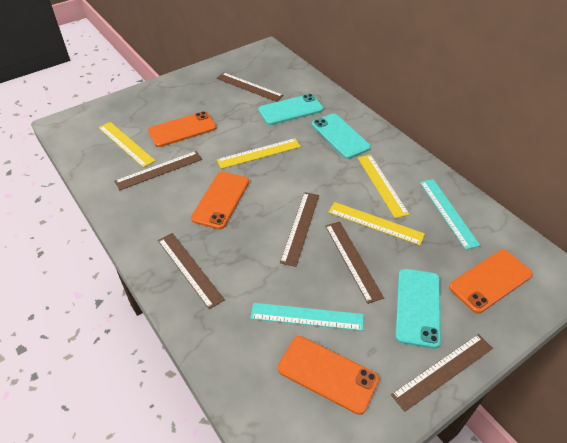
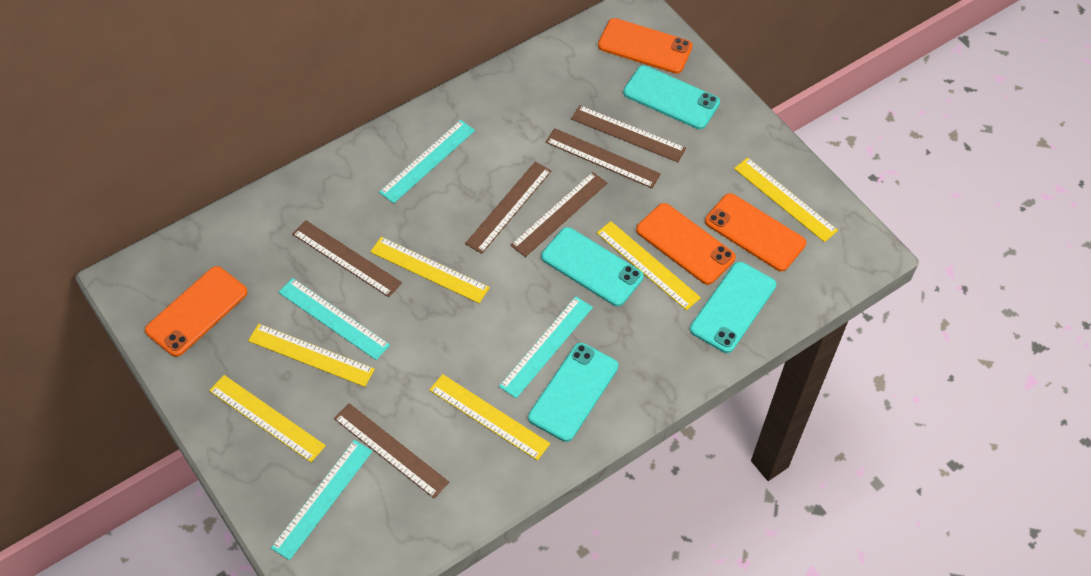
turquoise phone: 3 -> 4
turquoise ruler: 2 -> 4
yellow ruler: 4 -> 6

